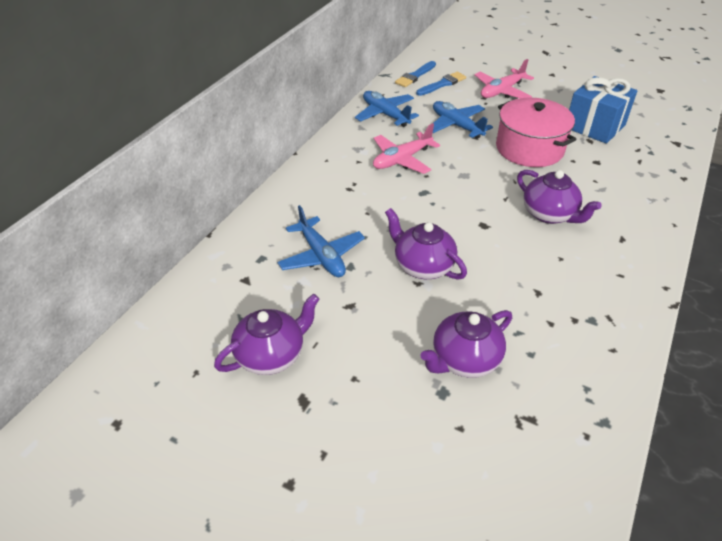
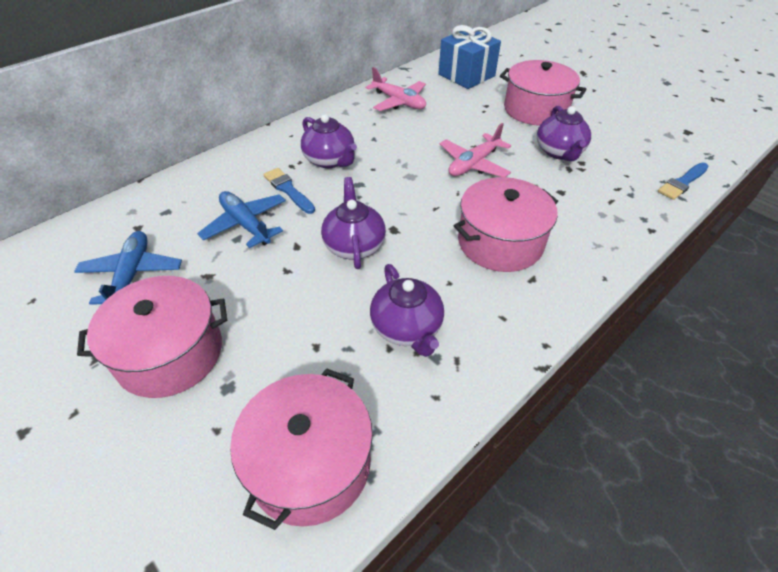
blue plane: 3 -> 2
pink pot: 1 -> 4

